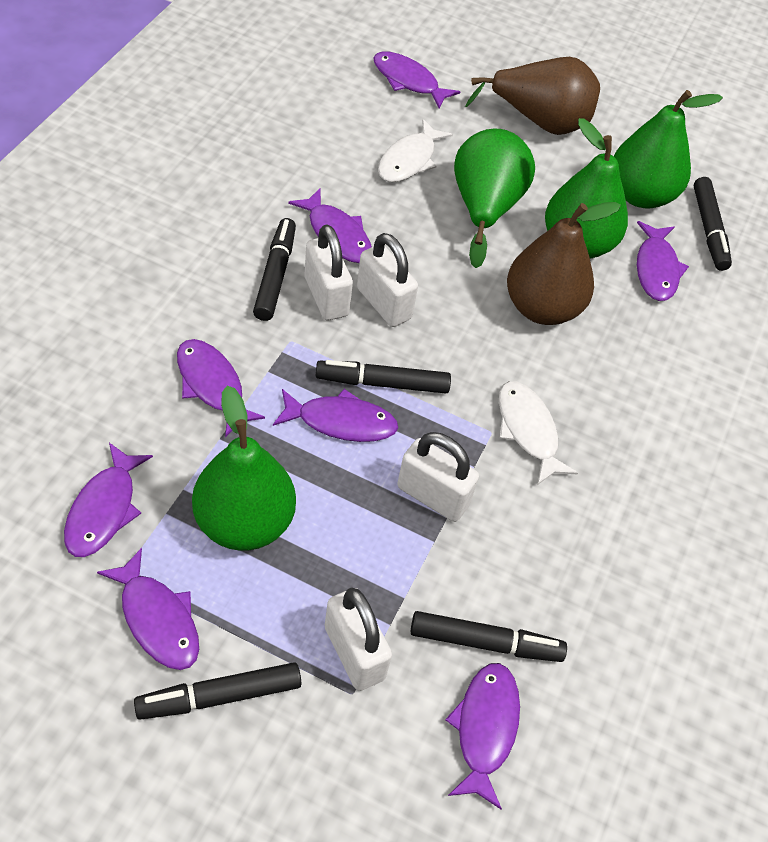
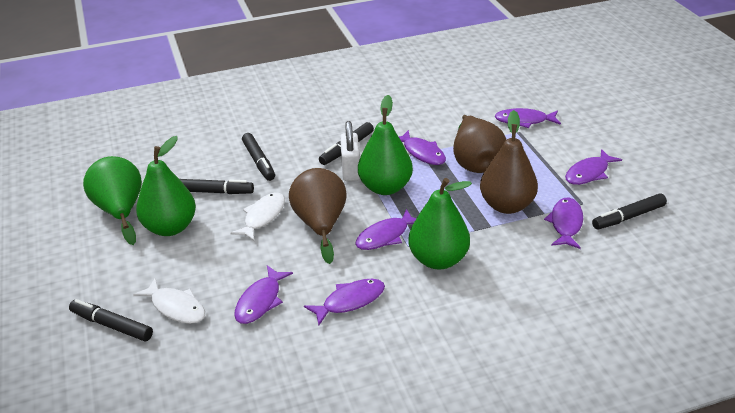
brown pear: 2 -> 3
purple fish: 8 -> 7
white padlock: 4 -> 1

